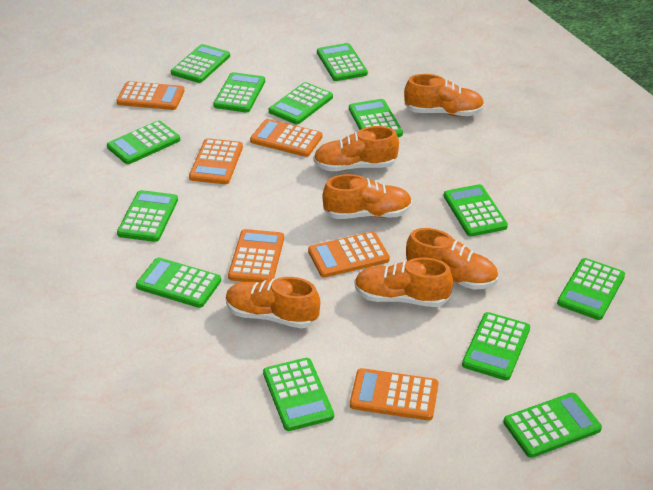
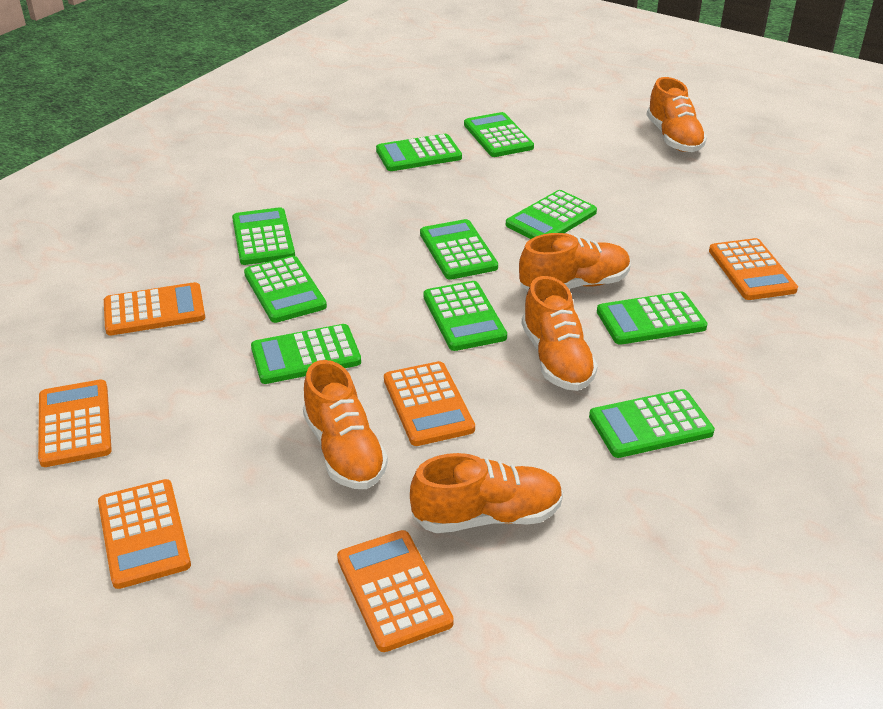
green calculator: 13 -> 10
orange shoe: 6 -> 5

